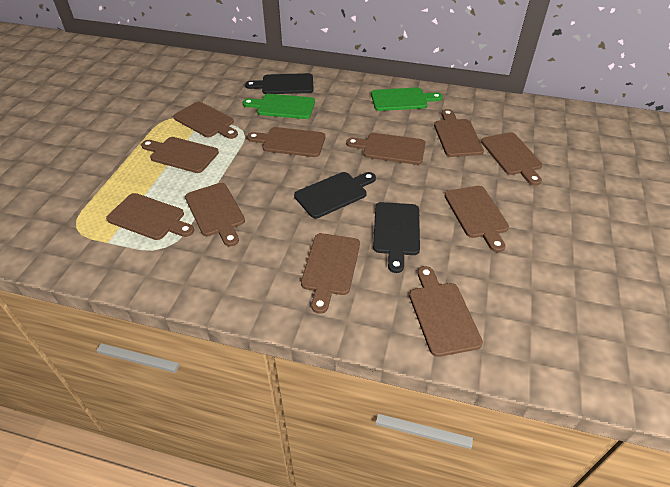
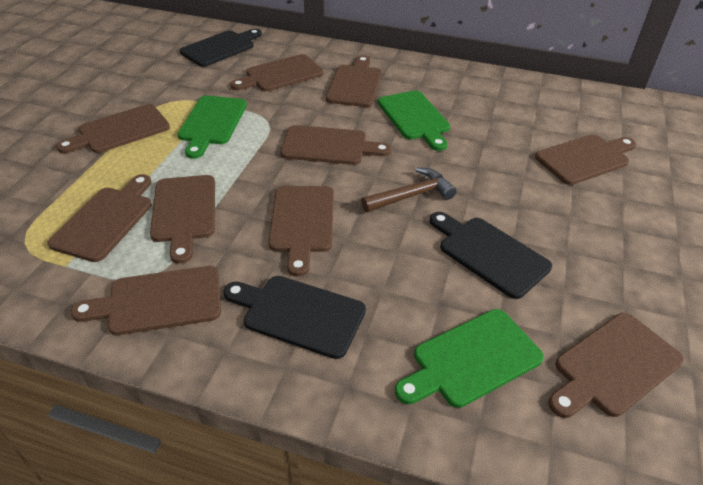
brown cutting board: 11 -> 10
brown hammer: 0 -> 1
green cutting board: 2 -> 3

